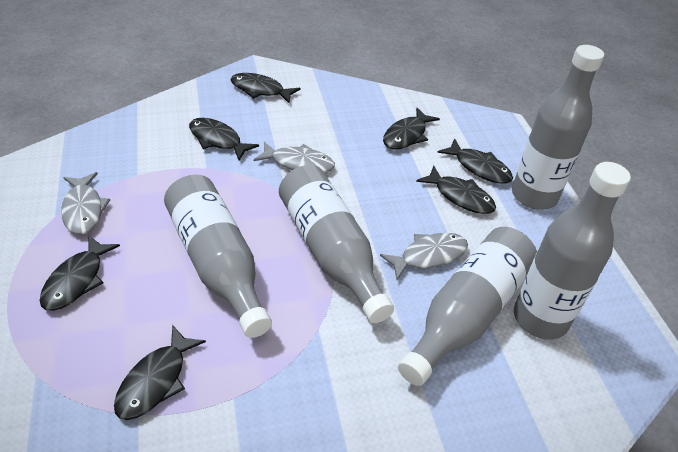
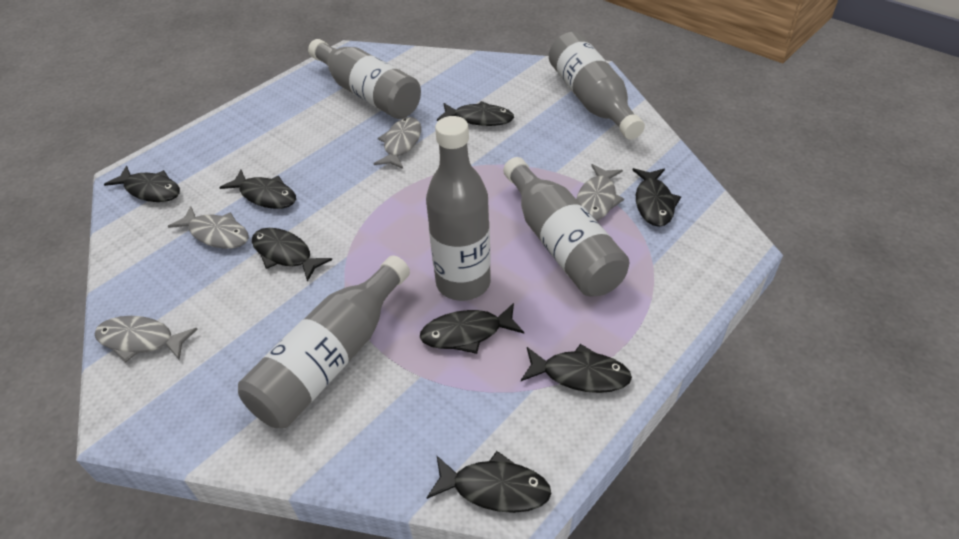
black fish: 7 -> 8
grey fish: 3 -> 4

